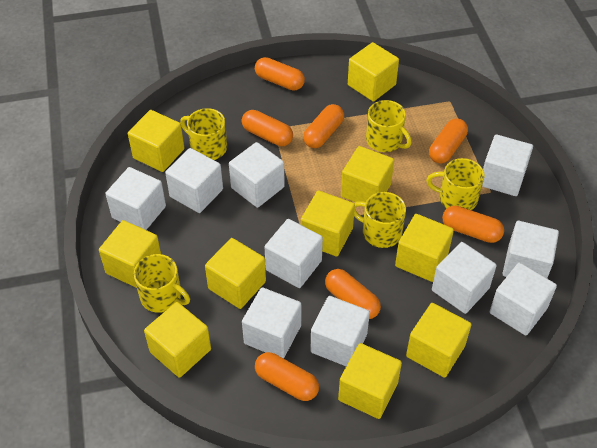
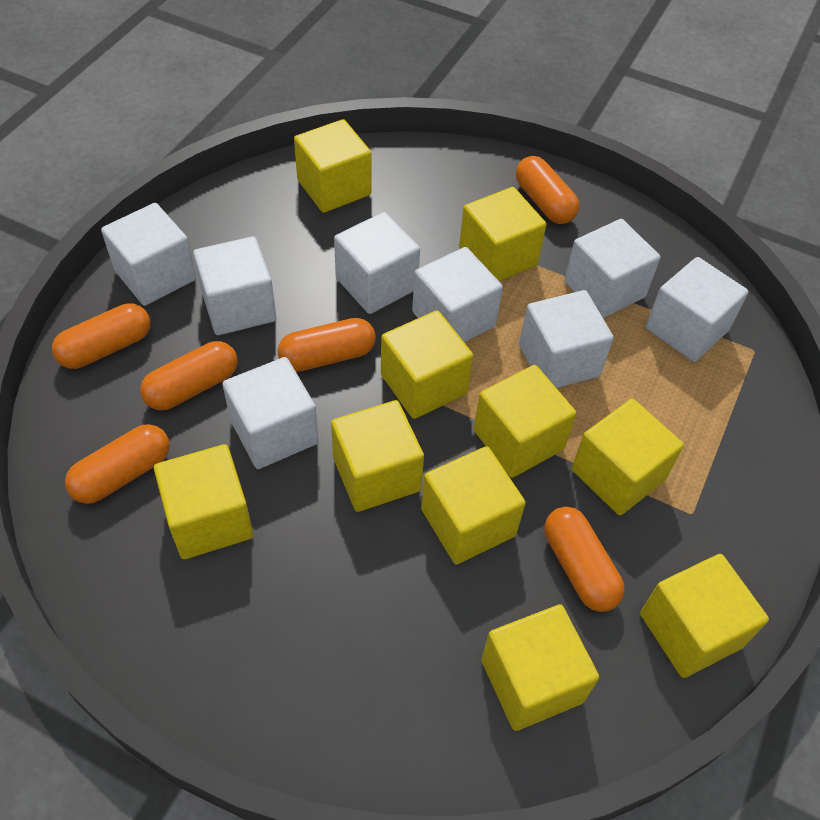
orange capsule: 7 -> 6
white cube: 10 -> 8
yellow mug: 5 -> 0

